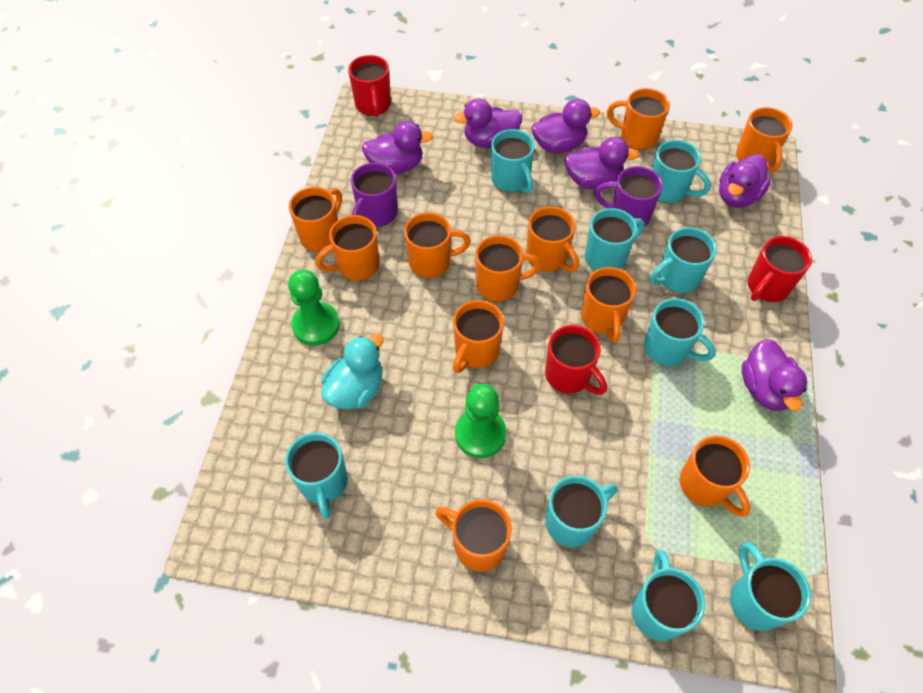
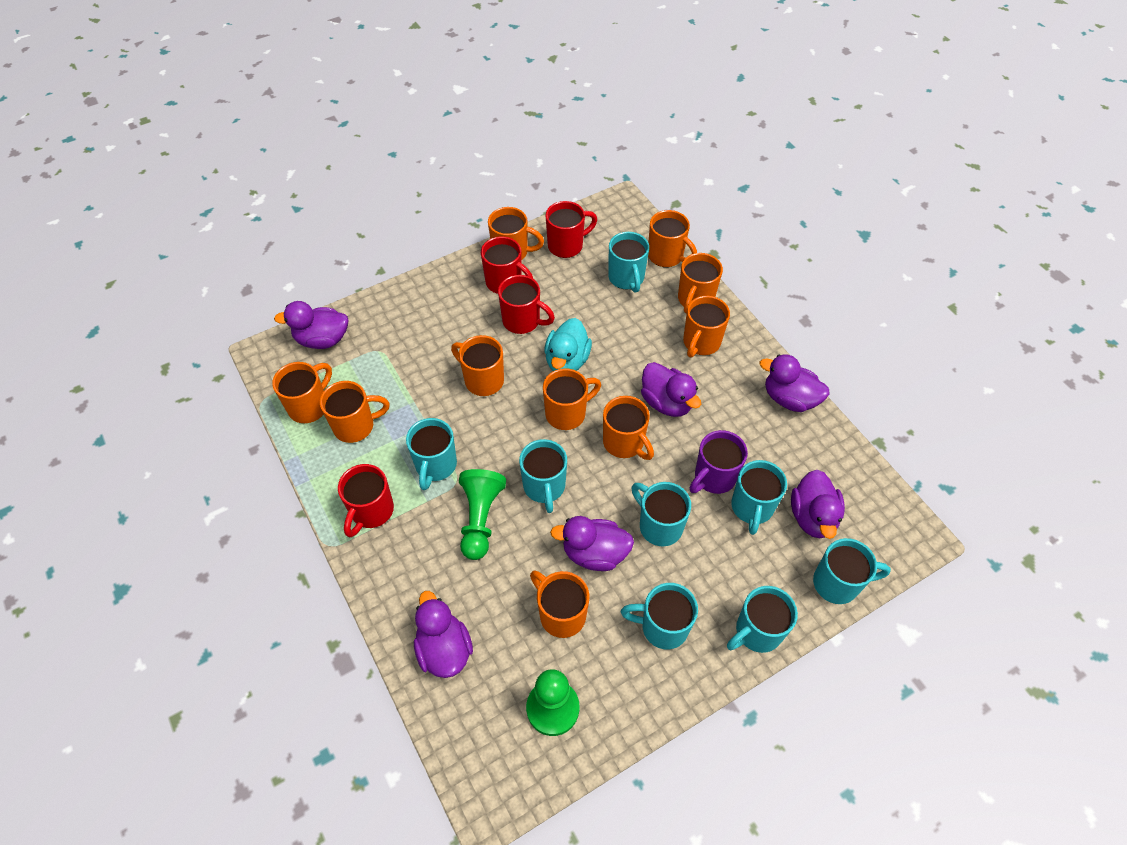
orange mug: 11 -> 10
purple mug: 2 -> 1
red mug: 3 -> 4
turquoise mug: 9 -> 8

